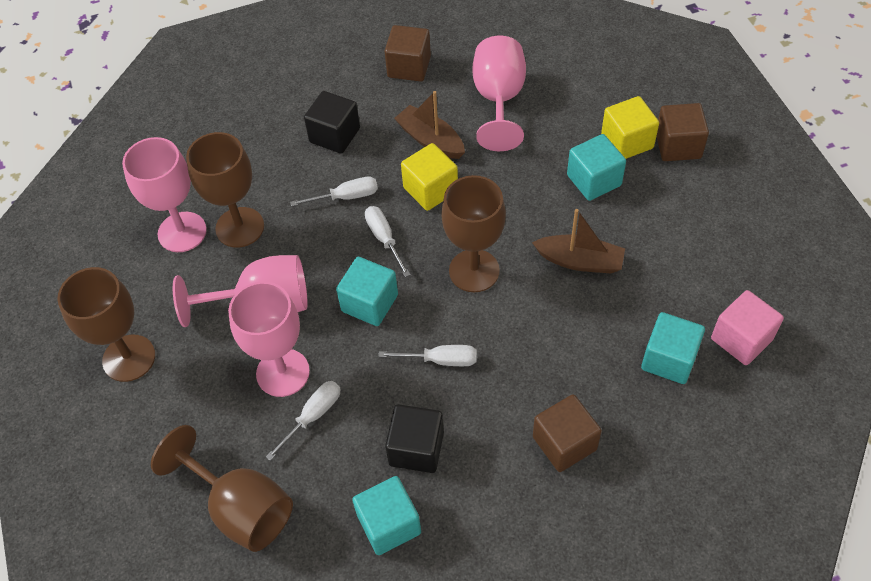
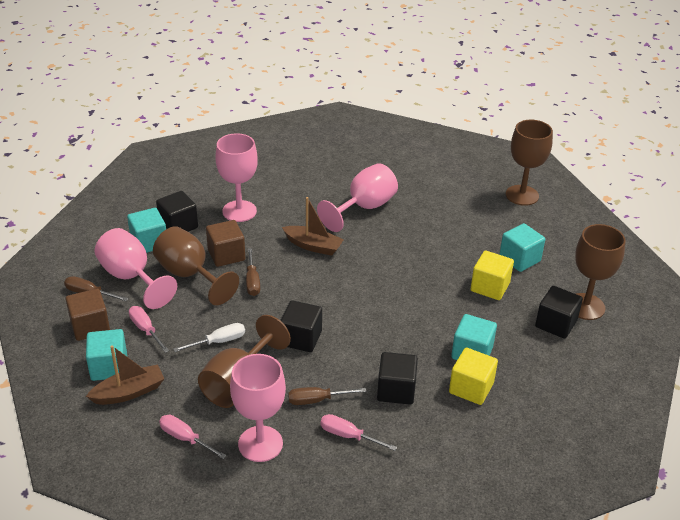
black cube: 2 -> 4
brown cube: 3 -> 2
brown screwdriver: 0 -> 3
pink cube: 1 -> 0
pink screwdriver: 0 -> 3
white screwdriver: 4 -> 1

